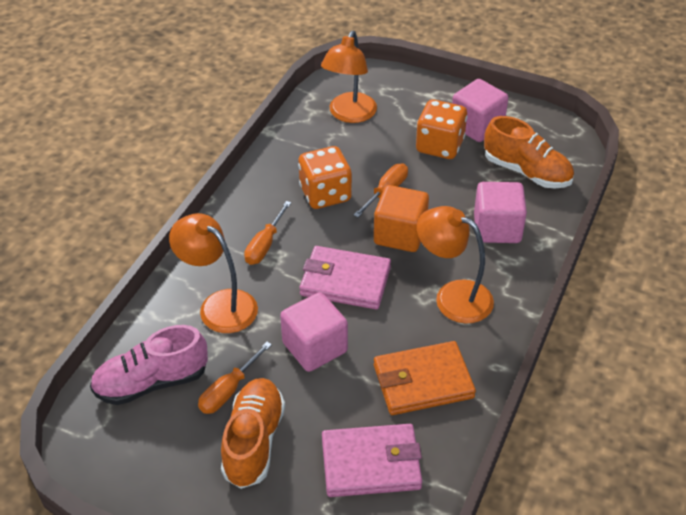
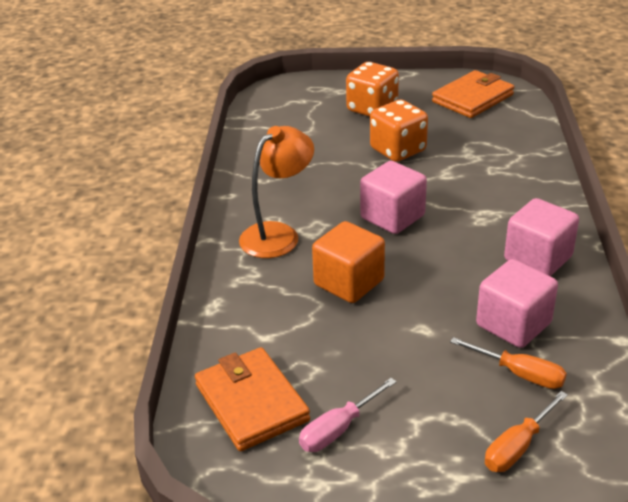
orange lamp: 3 -> 1
orange screwdriver: 3 -> 2
orange shoe: 2 -> 0
orange wallet: 1 -> 2
pink screwdriver: 0 -> 1
pink shoe: 1 -> 0
pink wallet: 2 -> 0

